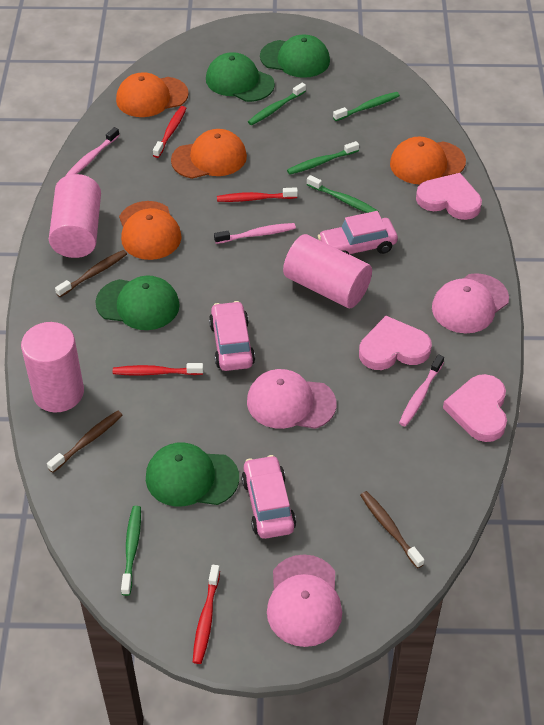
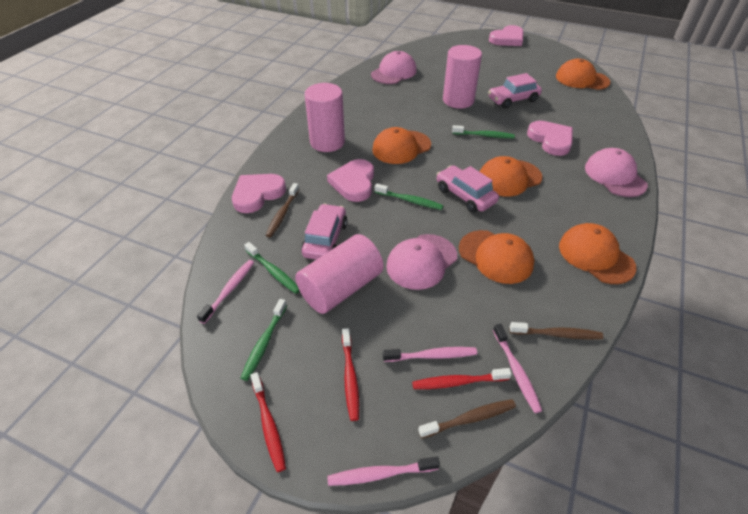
green cap: 4 -> 0
green toothbrush: 5 -> 4
orange cap: 4 -> 5
pink heart: 3 -> 4
pink toothbrush: 3 -> 4
red toothbrush: 4 -> 3

